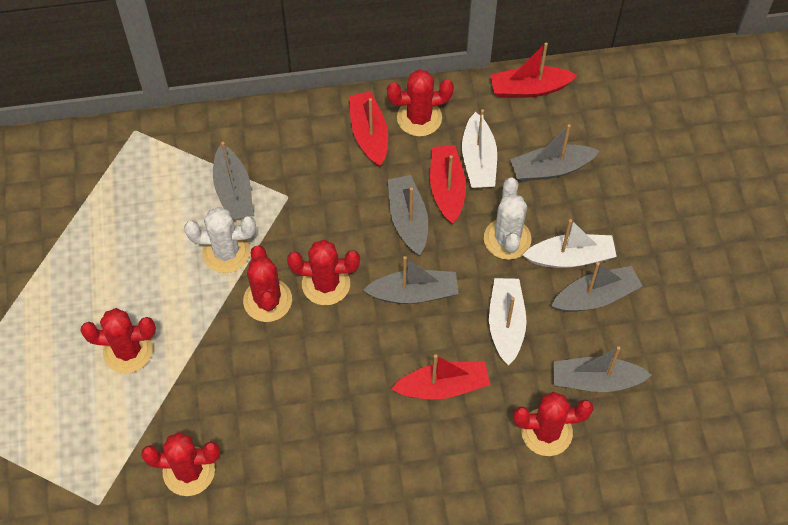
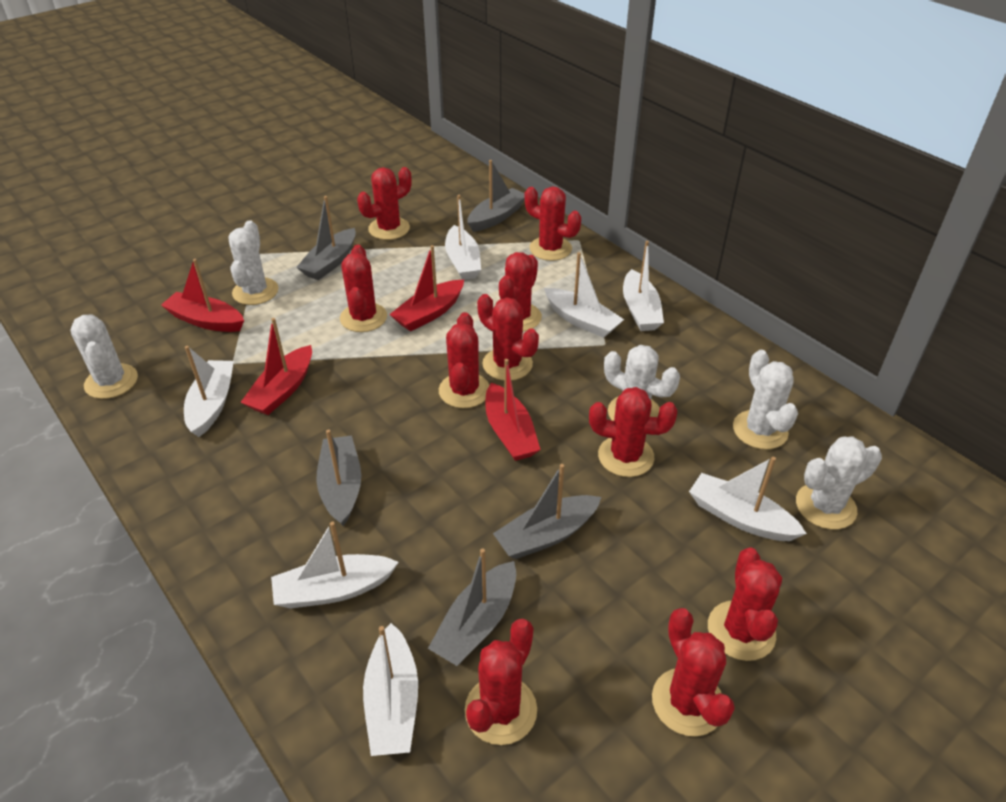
grey boat: 6 -> 5
red cactus: 6 -> 10
white boat: 3 -> 7
white cactus: 2 -> 5

